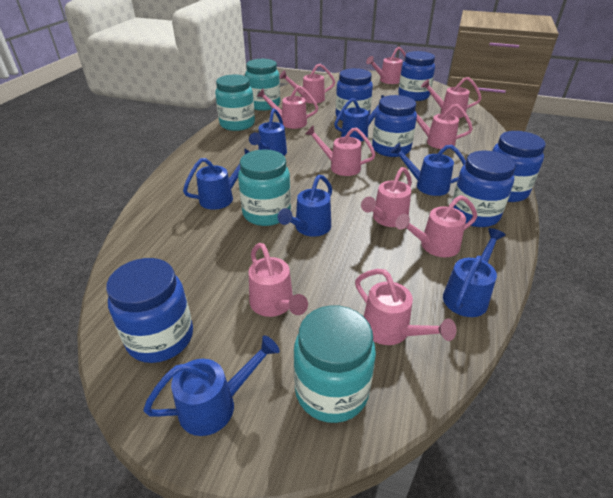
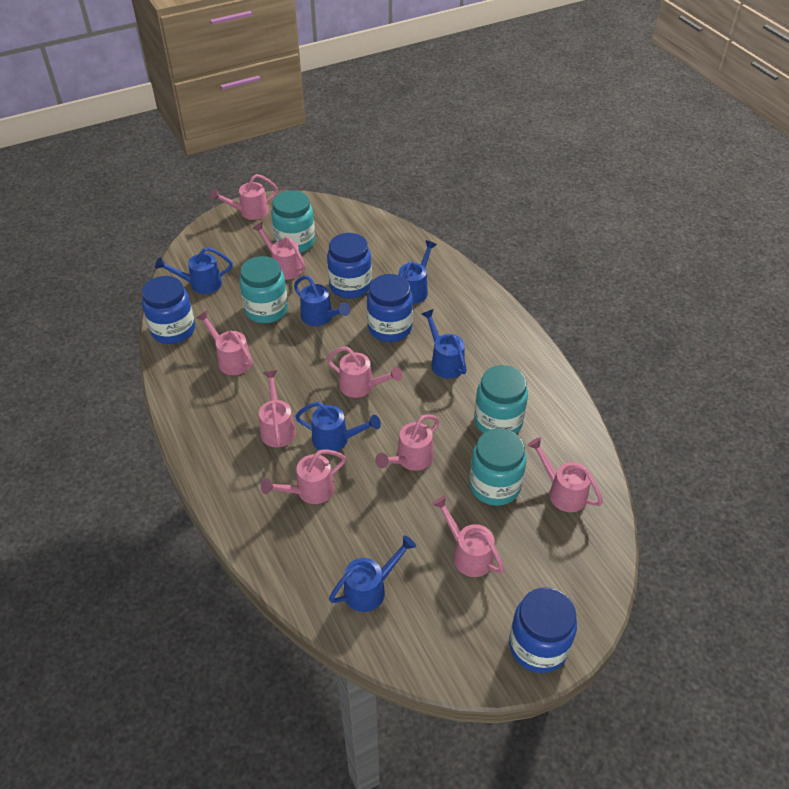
blue jar: 6 -> 4
blue watering can: 7 -> 6
pink watering can: 10 -> 9

